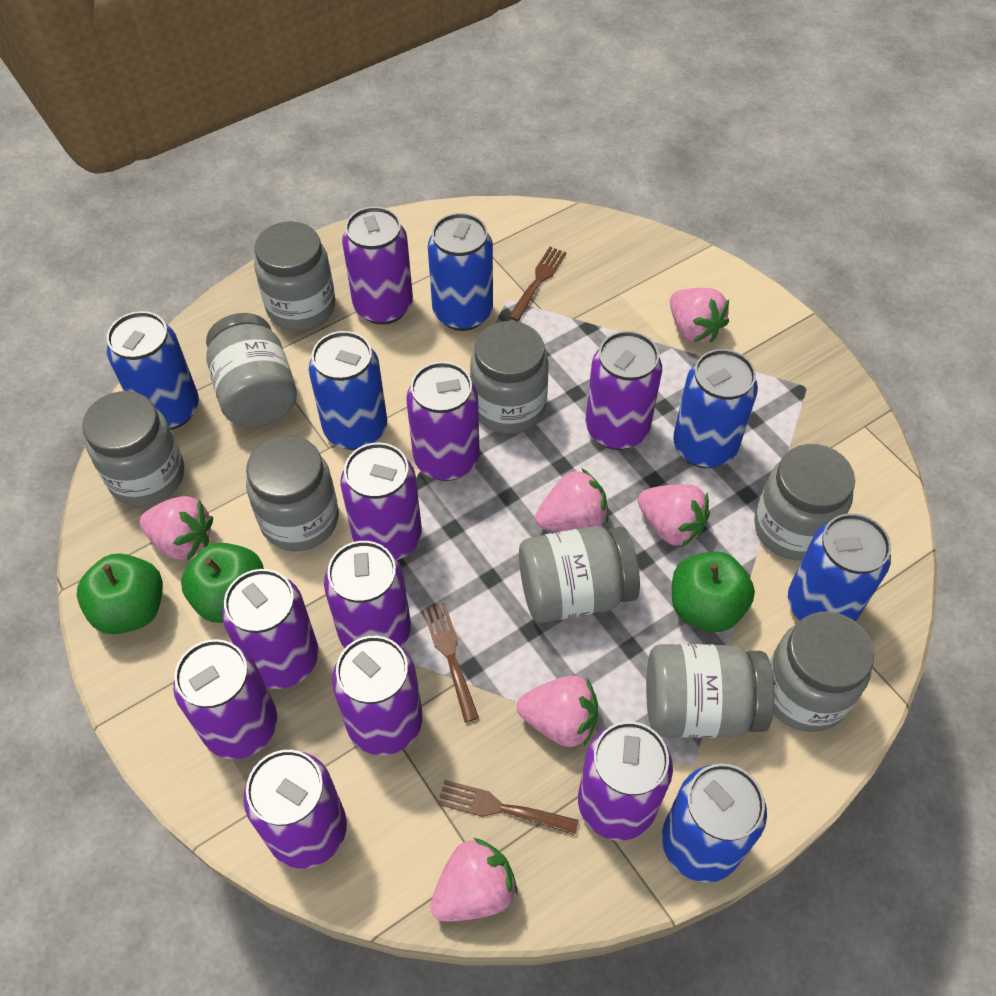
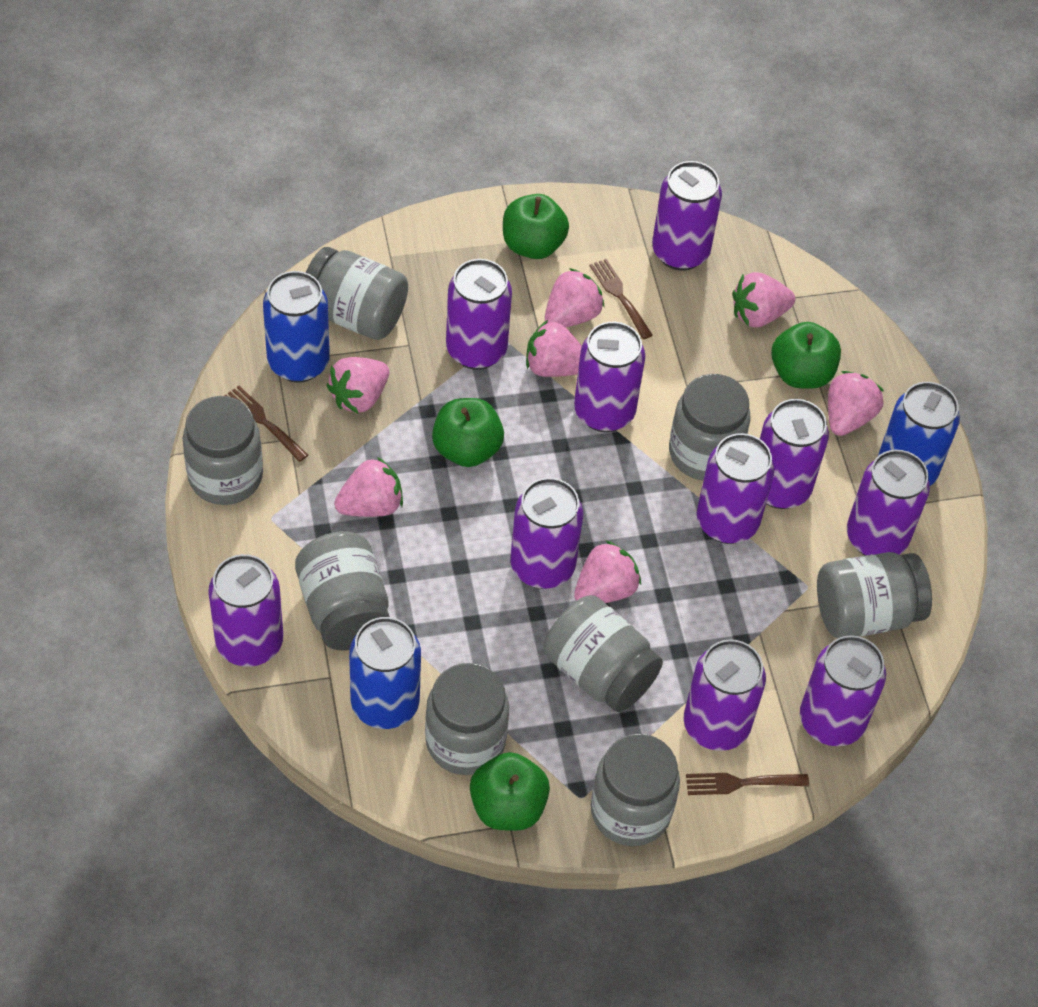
blue can: 6 -> 3
green apple: 3 -> 4
grey jar: 9 -> 8
pink strawberry: 6 -> 7

